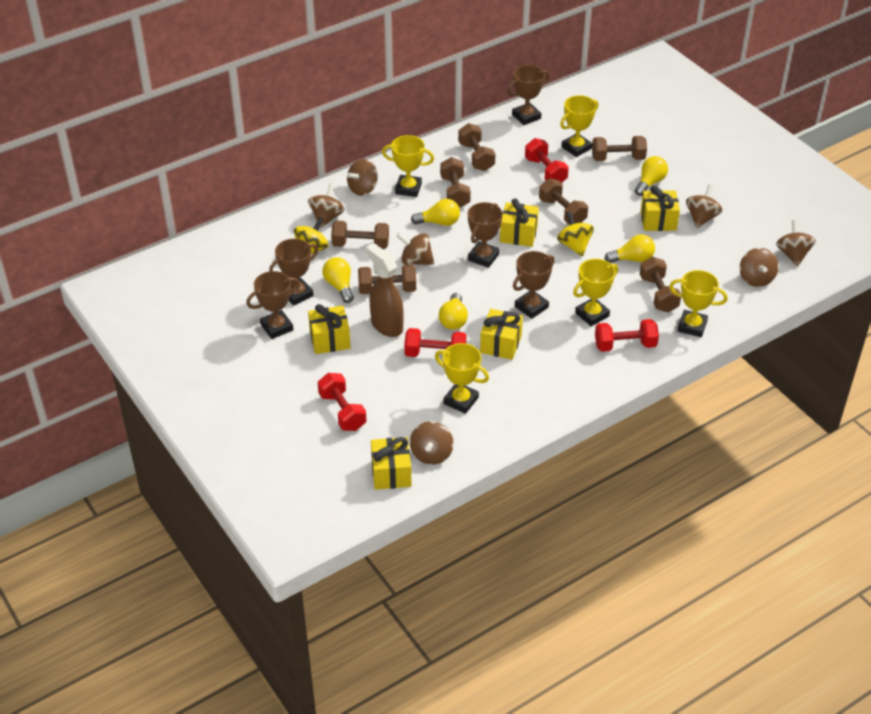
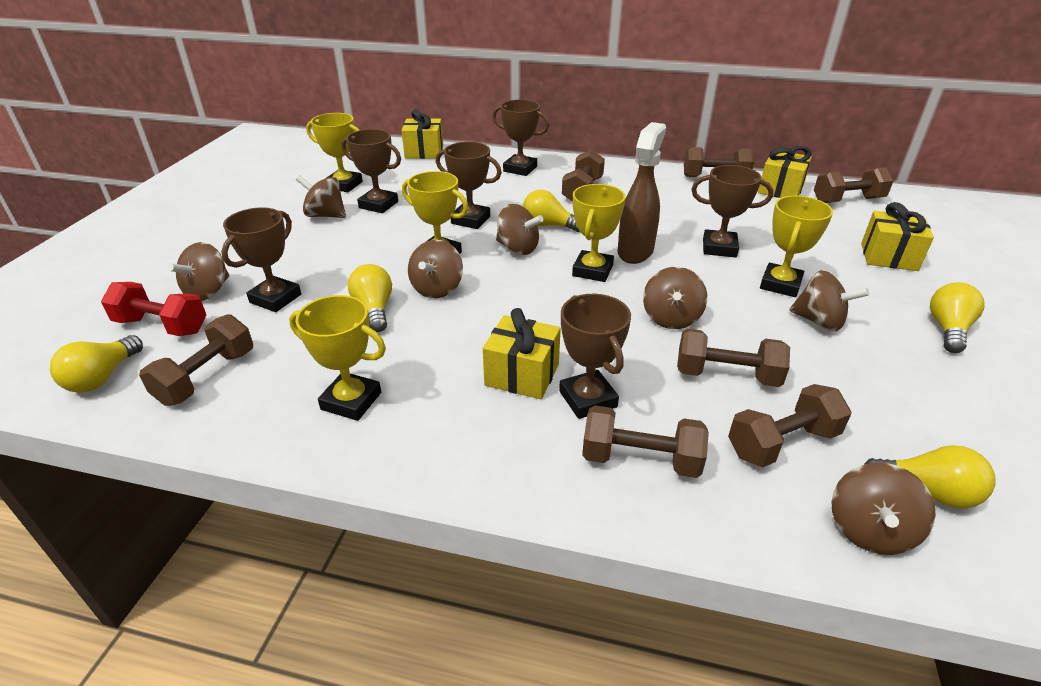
brown trophy: 5 -> 6
red dumbbell: 4 -> 1
yellow gift: 5 -> 4
yellow spinning top: 2 -> 0

